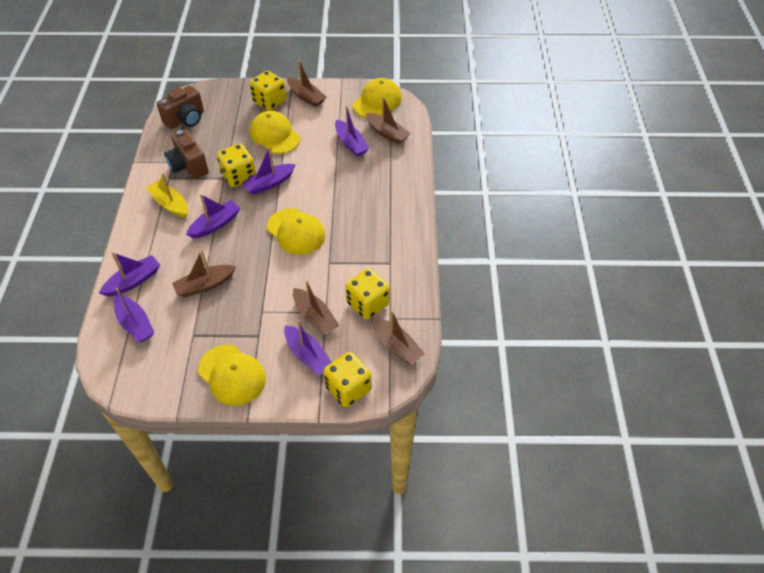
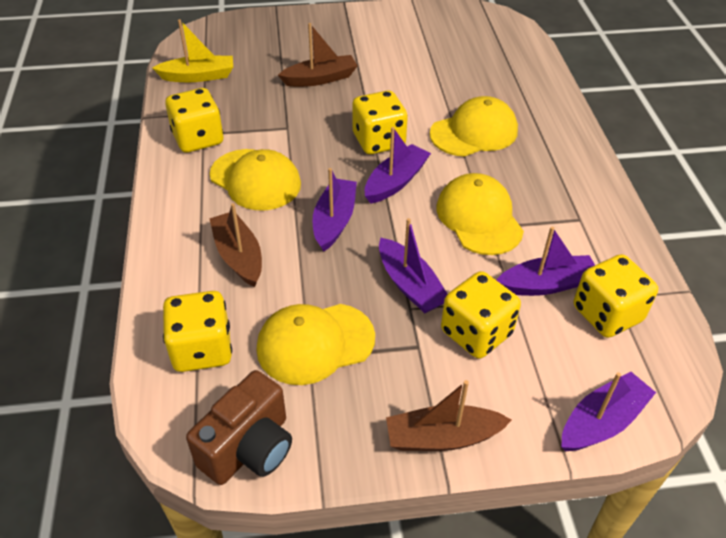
brown boat: 5 -> 3
brown camera: 2 -> 1
purple boat: 6 -> 5
yellow dice: 4 -> 5

